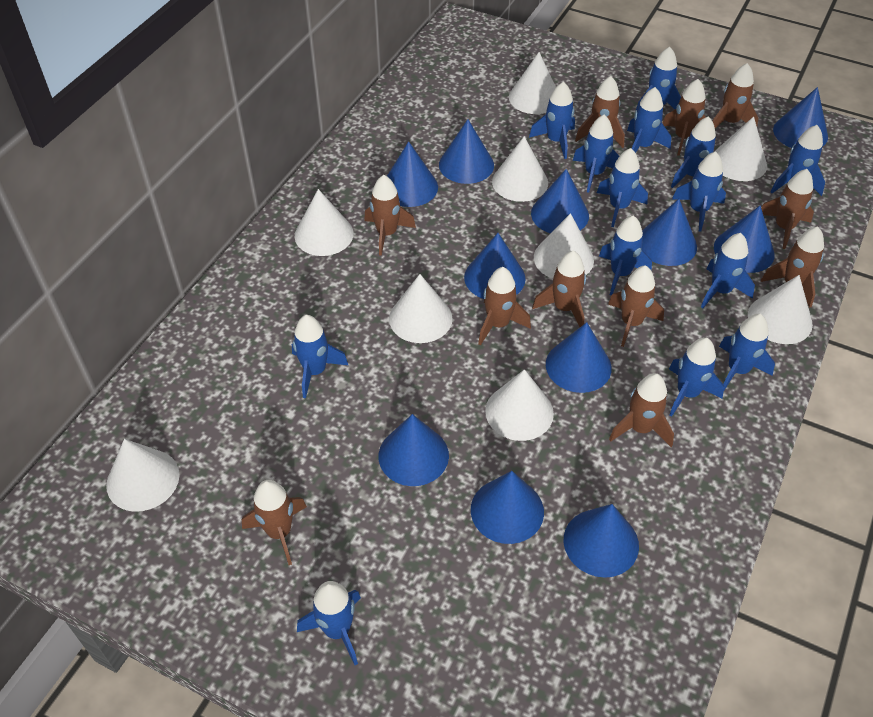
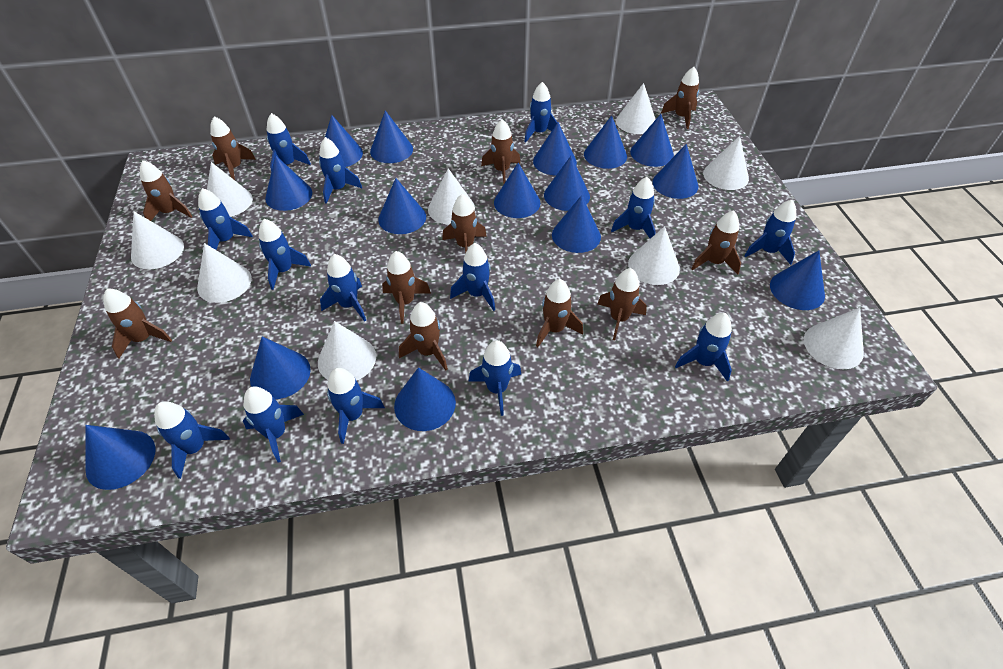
blue cone: 11 -> 15

